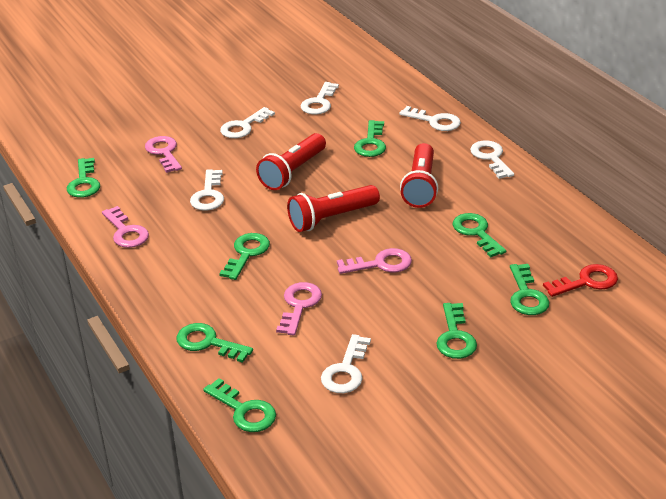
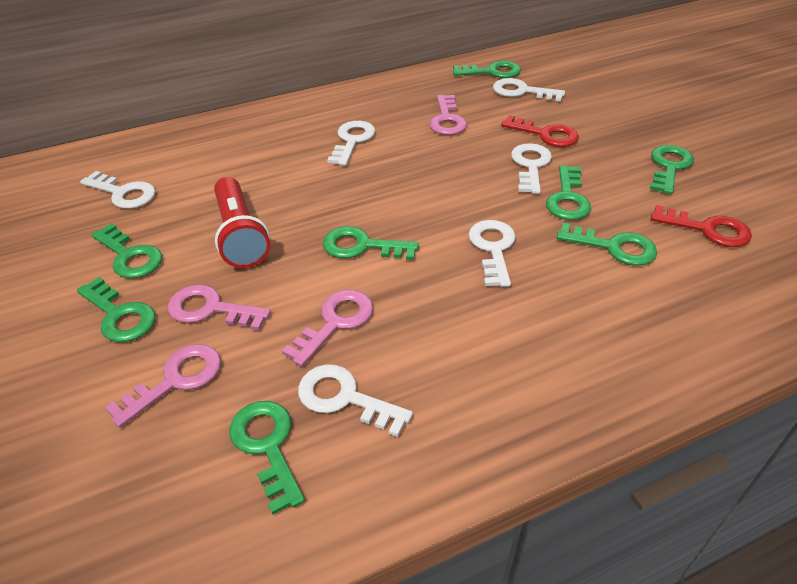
red flashlight: 3 -> 1
red key: 1 -> 2

